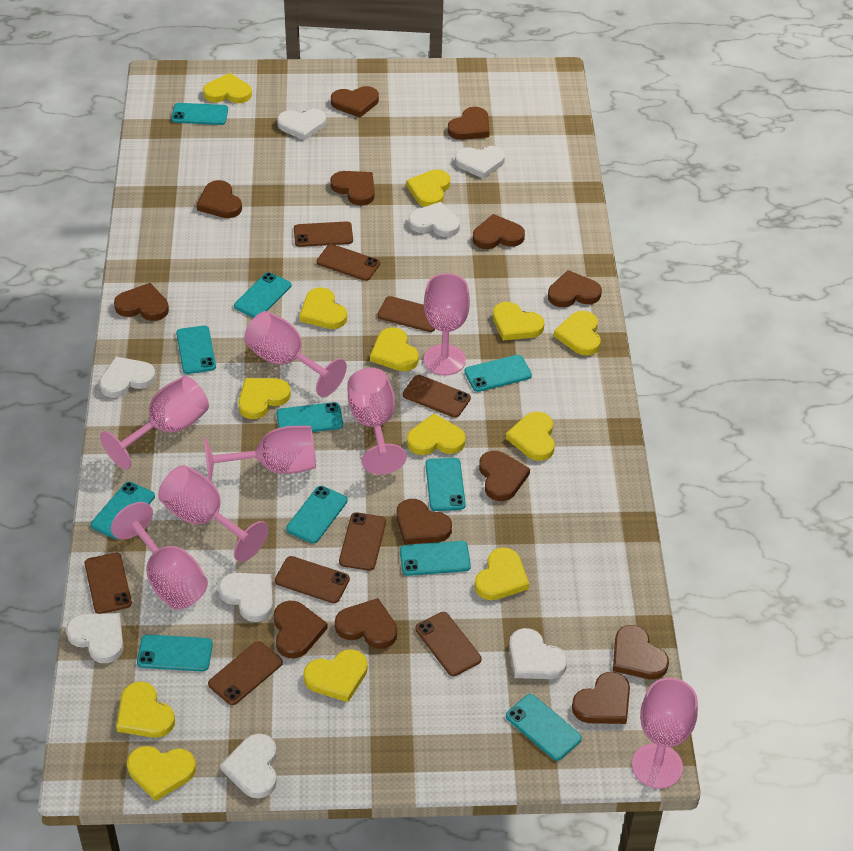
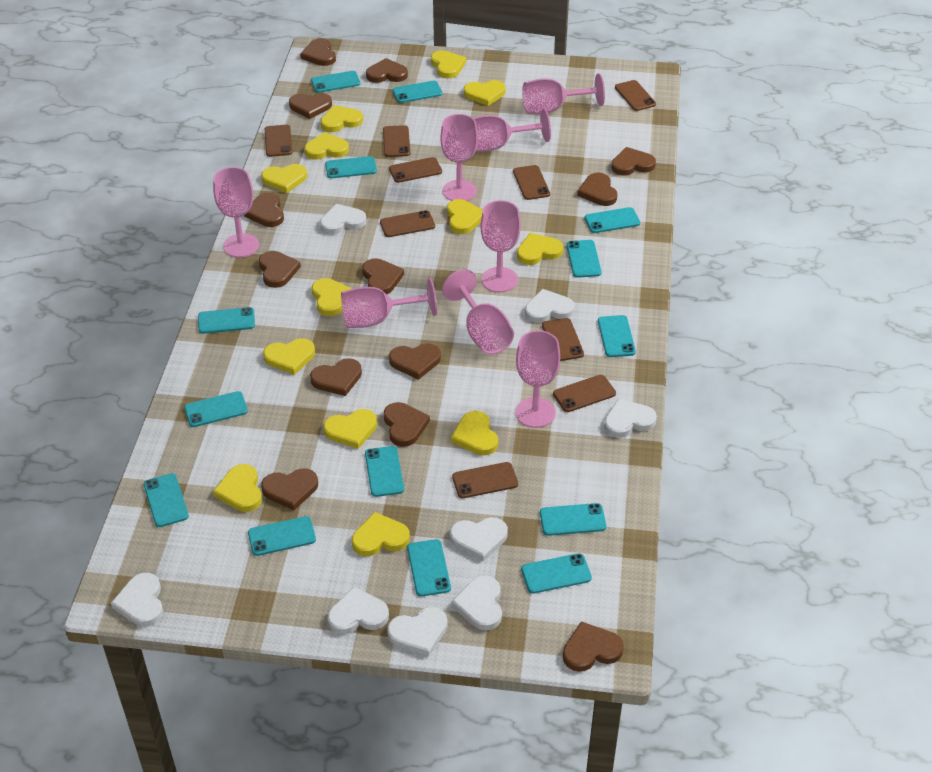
turquoise phone: 11 -> 14

